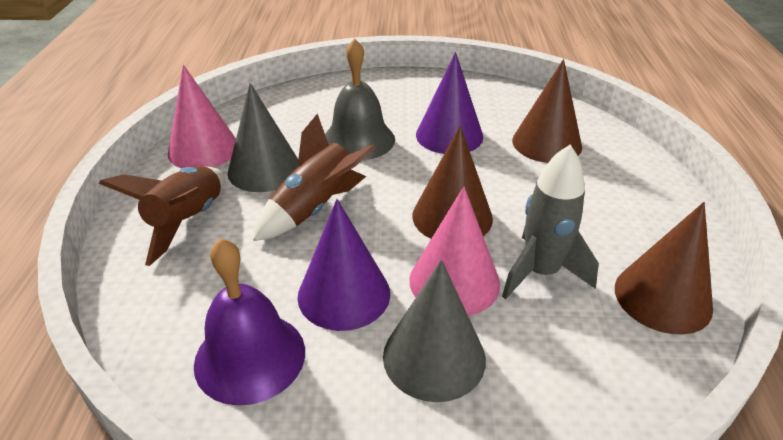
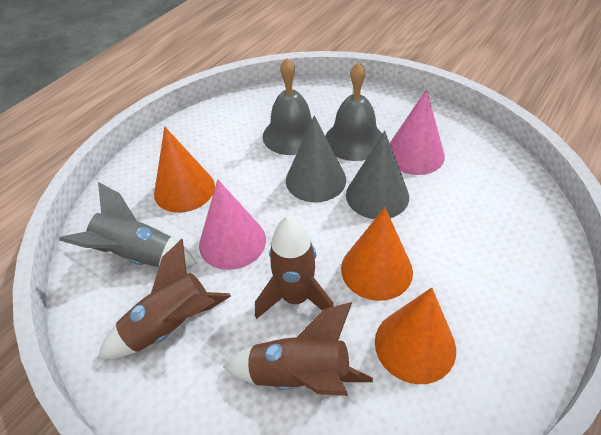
brown cone: 3 -> 0
brown rocket: 2 -> 3
grey bell: 1 -> 2
orange cone: 0 -> 3
purple bell: 1 -> 0
purple cone: 2 -> 0

